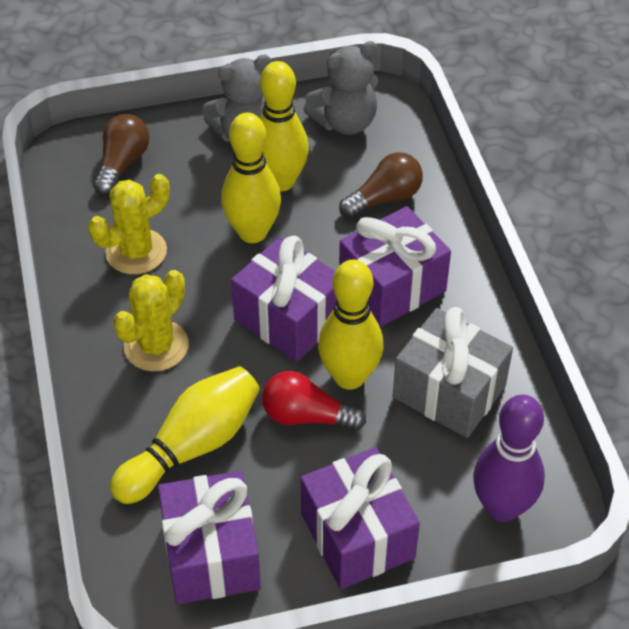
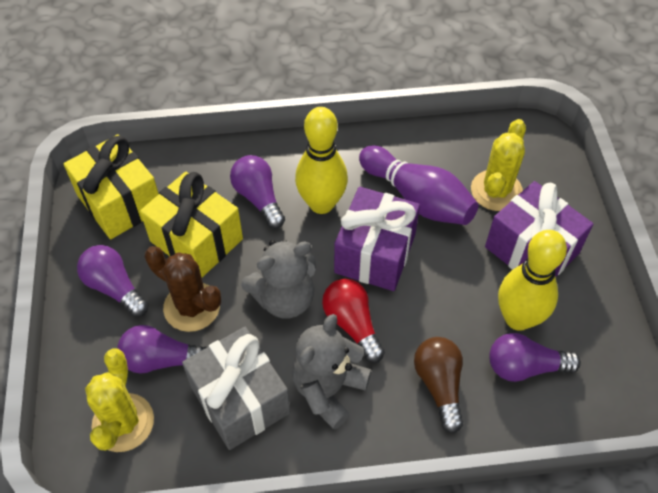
brown cactus: 0 -> 1
brown light bulb: 2 -> 1
purple gift: 4 -> 2
purple light bulb: 0 -> 4
yellow bowling pin: 4 -> 2
yellow gift: 0 -> 2

